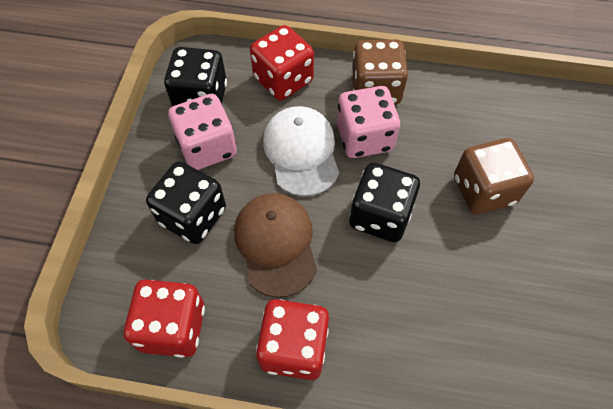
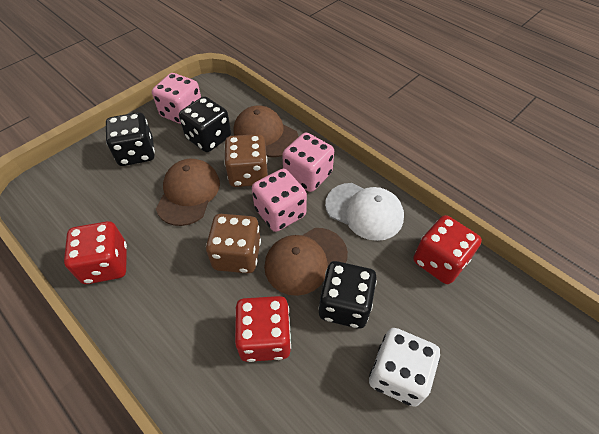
brown cap: 1 -> 3
pink dice: 2 -> 3
white dice: 0 -> 1

